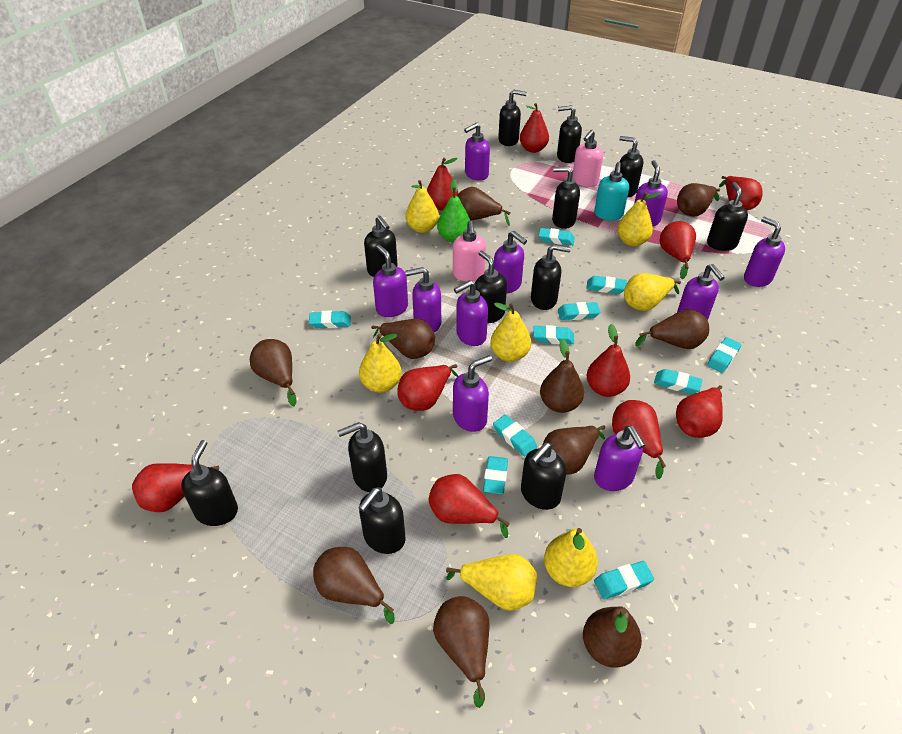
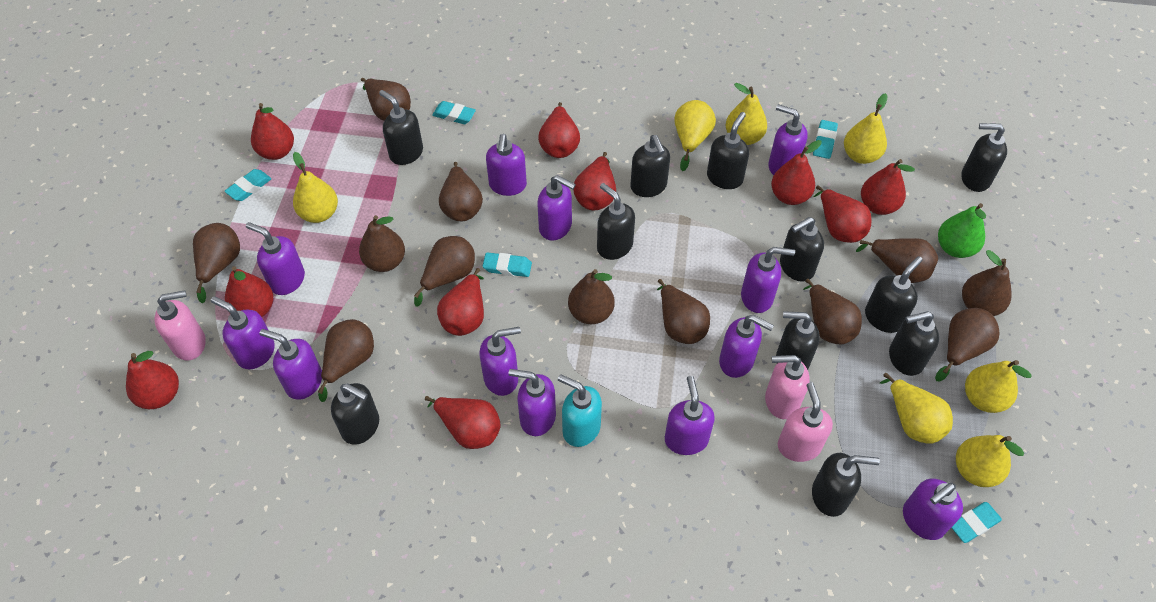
black soap dispenser: 12 -> 11
brown pear: 10 -> 12
pink soap dispenser: 2 -> 3
purple soap dispenser: 10 -> 12
turquoise eraser: 10 -> 5

